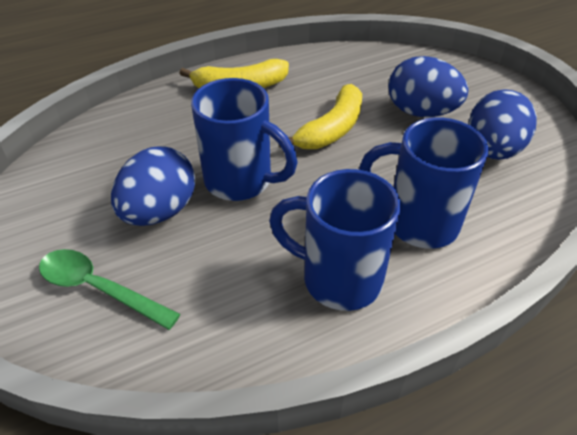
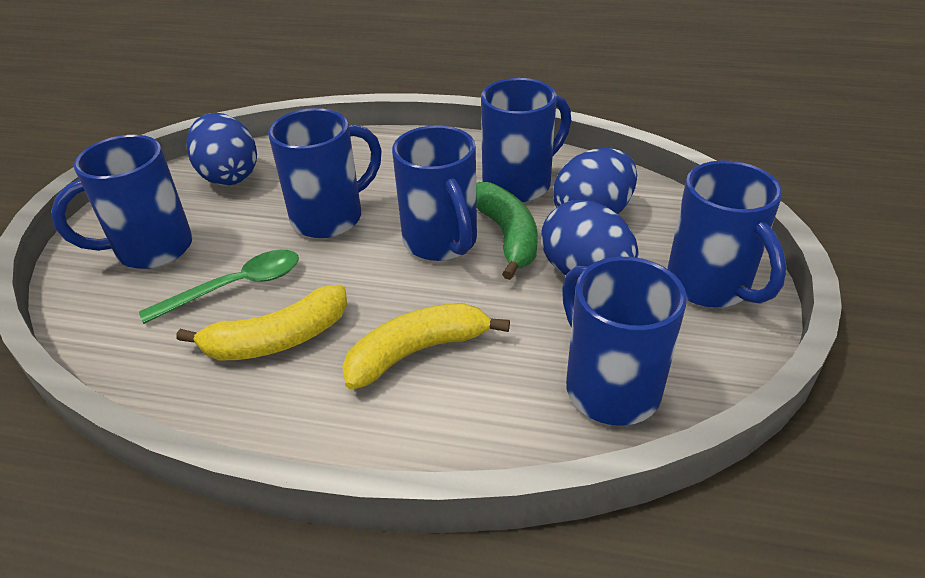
blue mug: 3 -> 6
green banana: 0 -> 1

